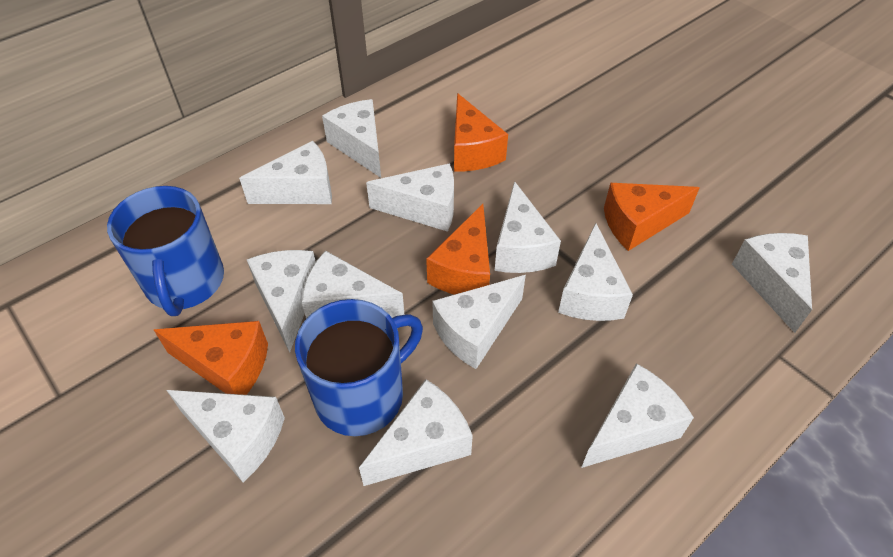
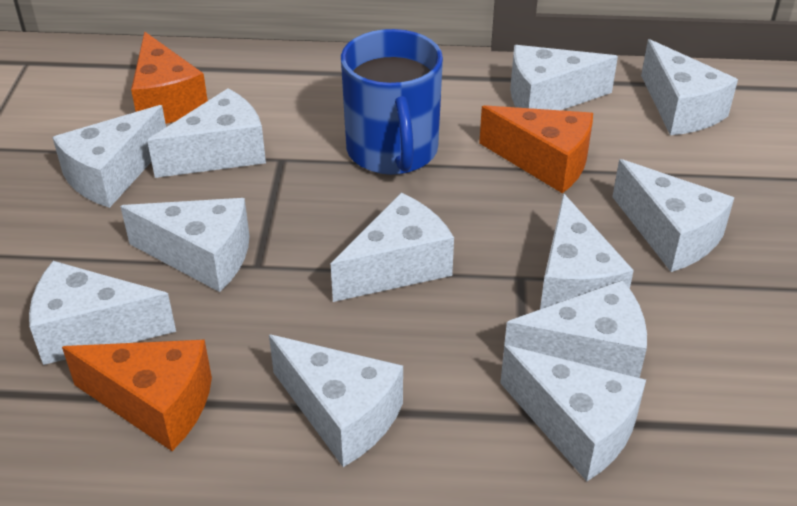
blue mug: 2 -> 1
orange cheese: 4 -> 3

